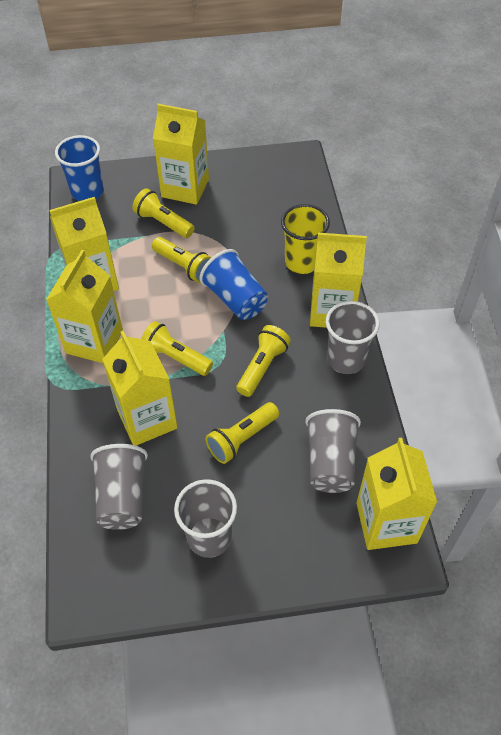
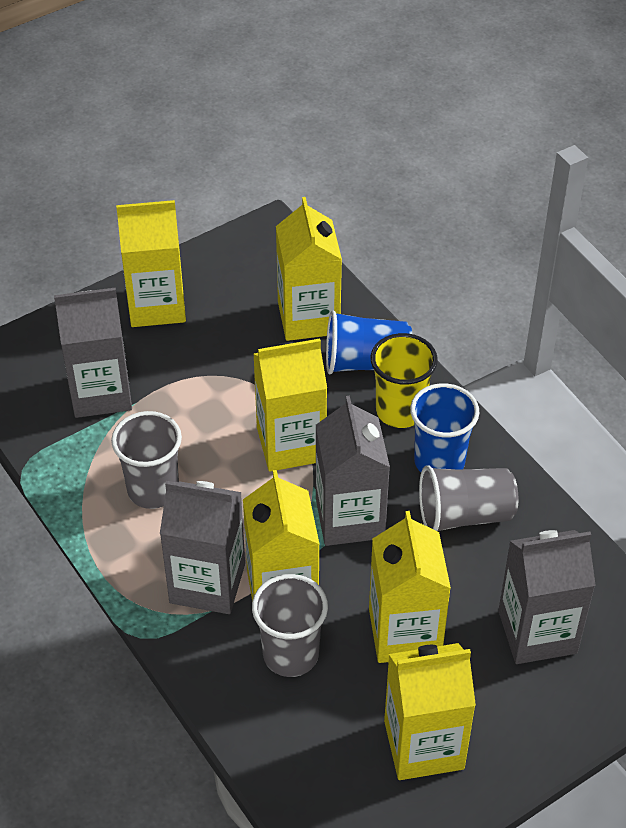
grey carton: 0 -> 4
grey cup: 4 -> 3
yellow flashlight: 5 -> 0

